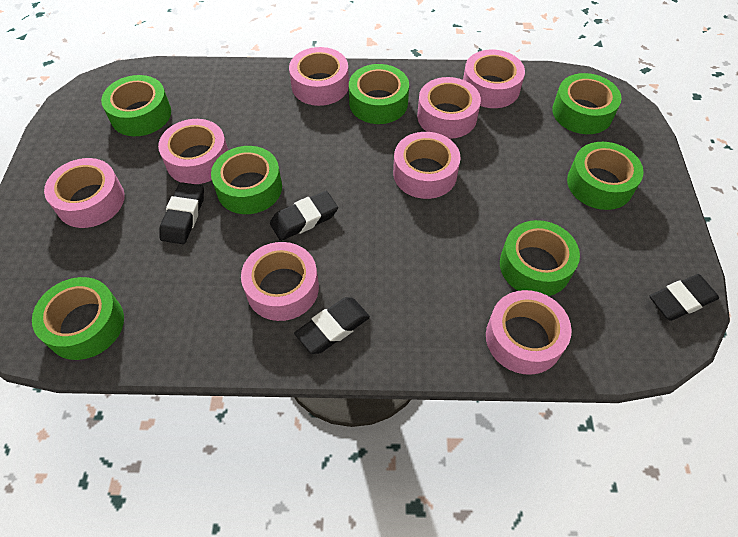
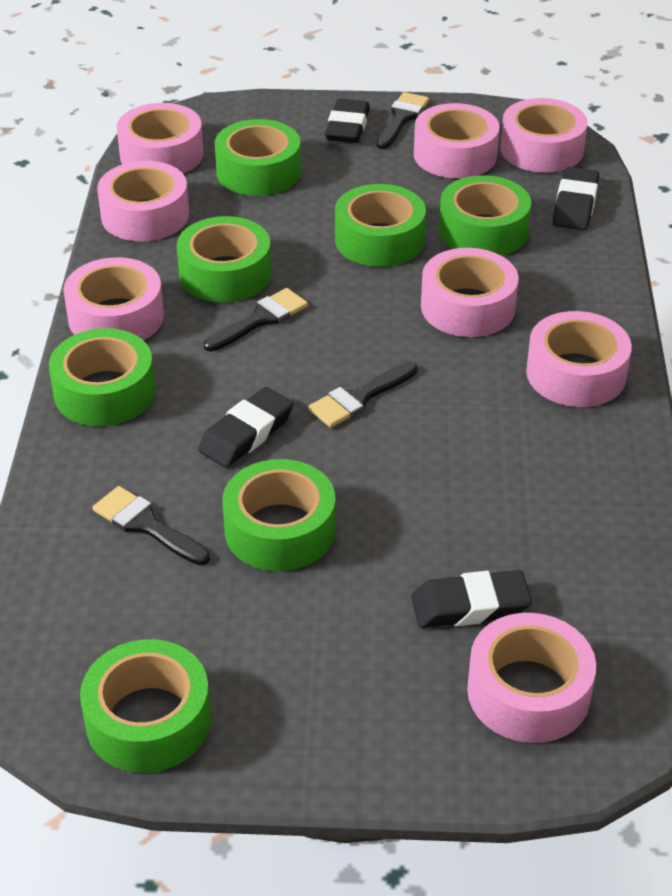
black brush: 0 -> 4

